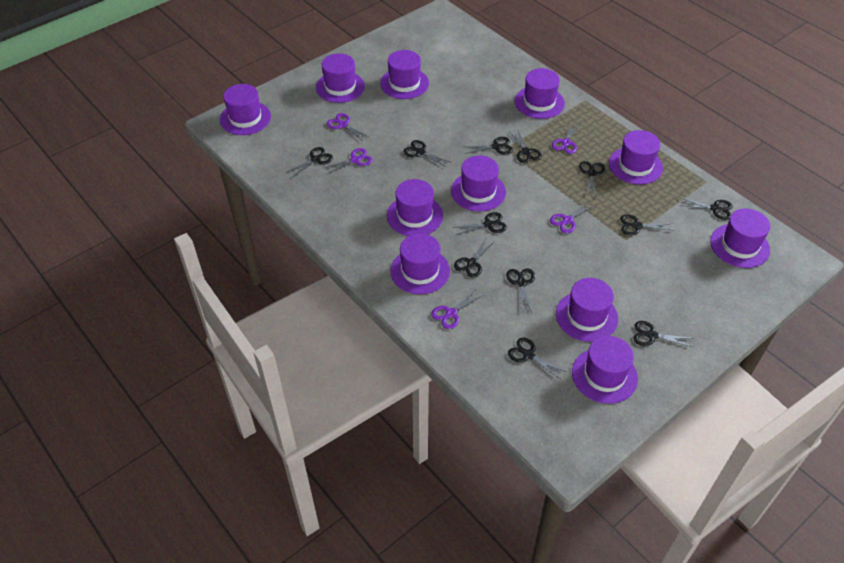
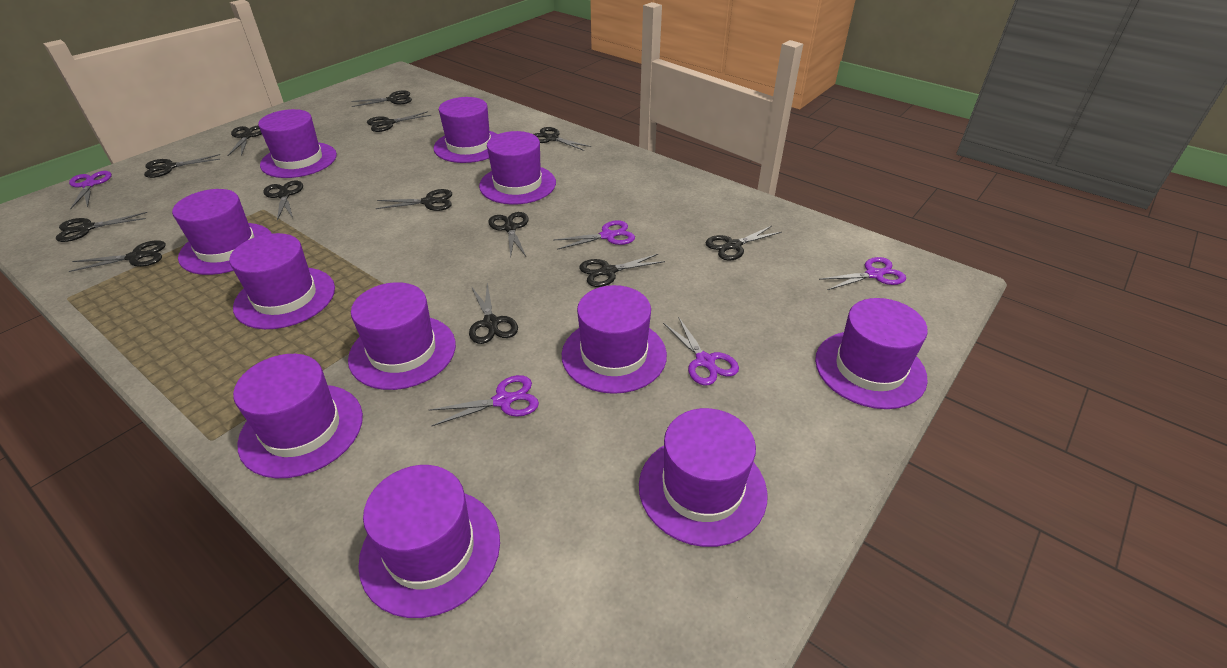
black scissors: 12 -> 13

